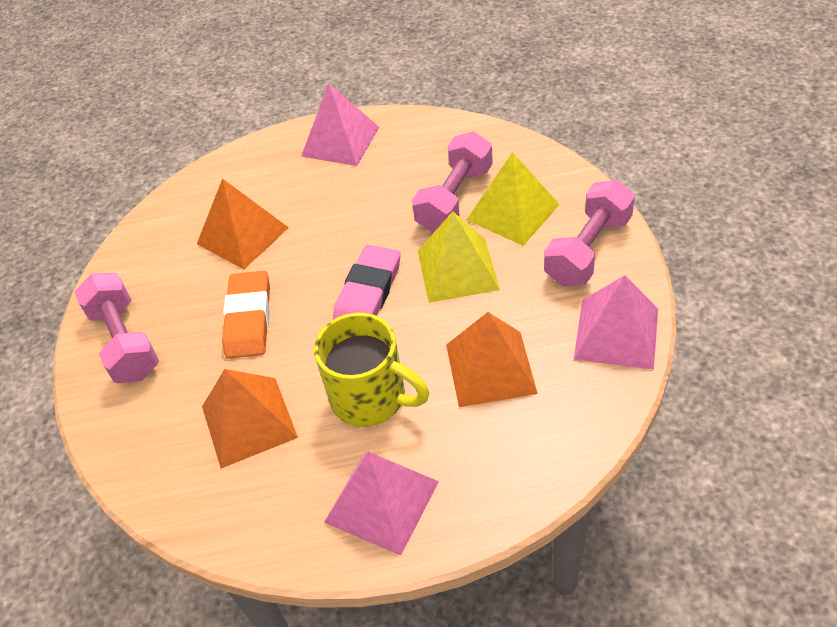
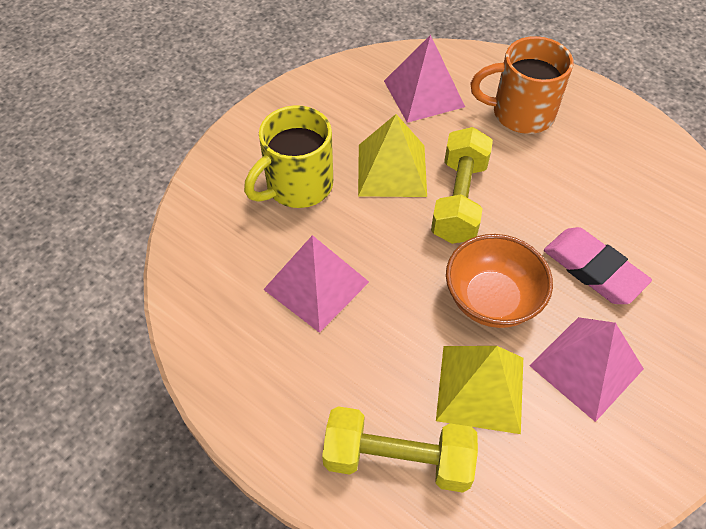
orange bowl: 0 -> 1
orange eraser: 1 -> 0
orange mug: 0 -> 1
orange pyramid: 3 -> 0
pink dumbbell: 3 -> 0
yellow dumbbell: 0 -> 2

